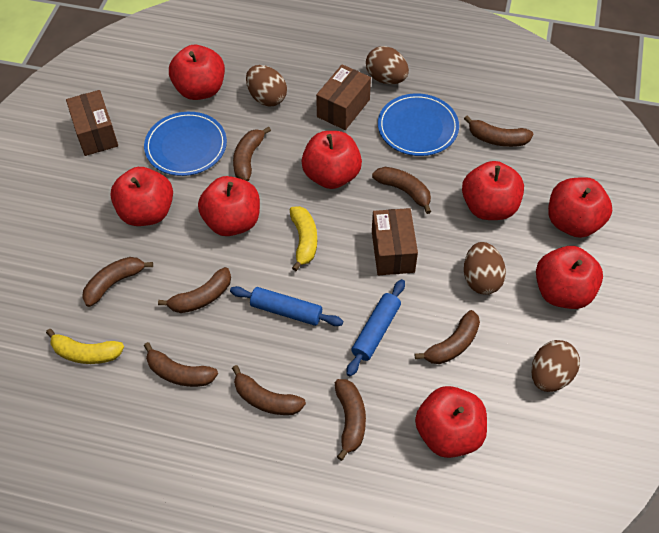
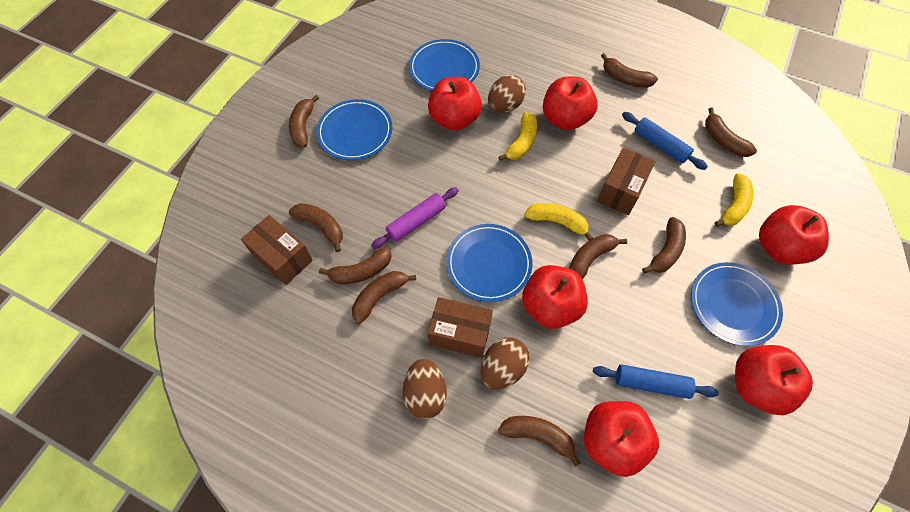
blue plate: 2 -> 4
brown egg: 4 -> 3
purple rolling pin: 0 -> 1
red apple: 8 -> 6
yellow banana: 2 -> 3

